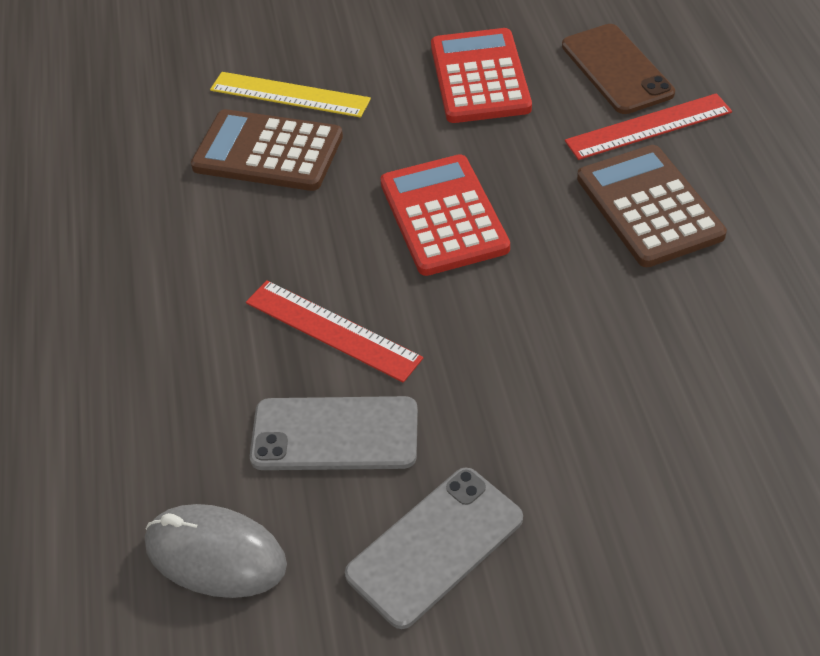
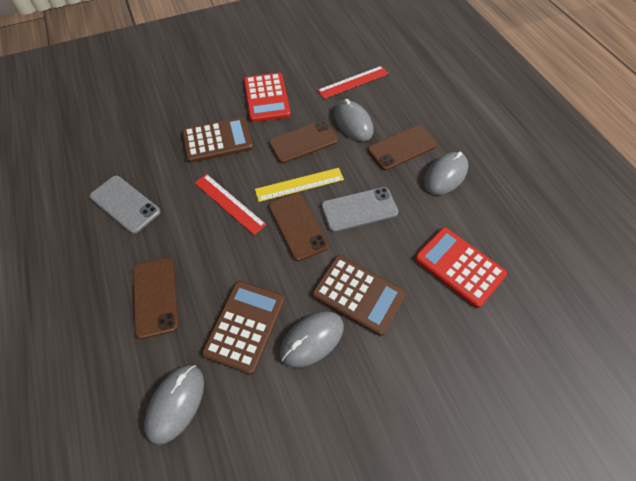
brown calculator: 2 -> 3
brown phone: 1 -> 4
grey mouse: 1 -> 4

